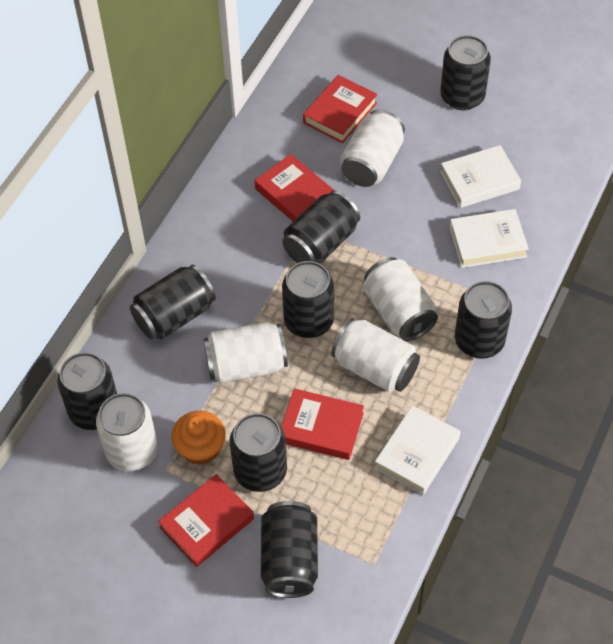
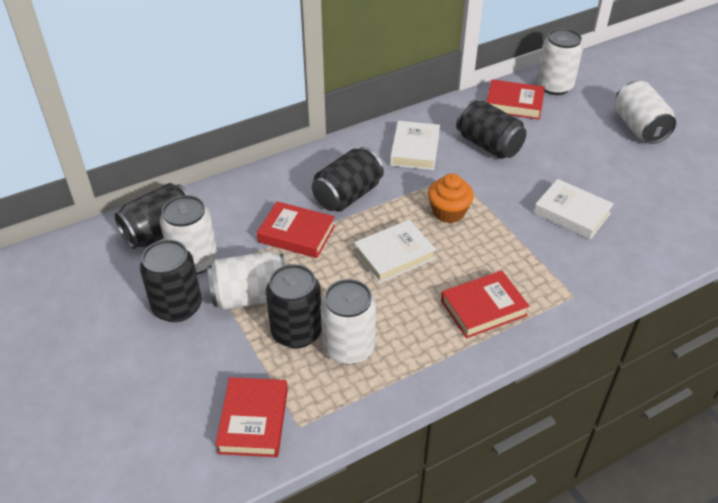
black can: 8 -> 5

